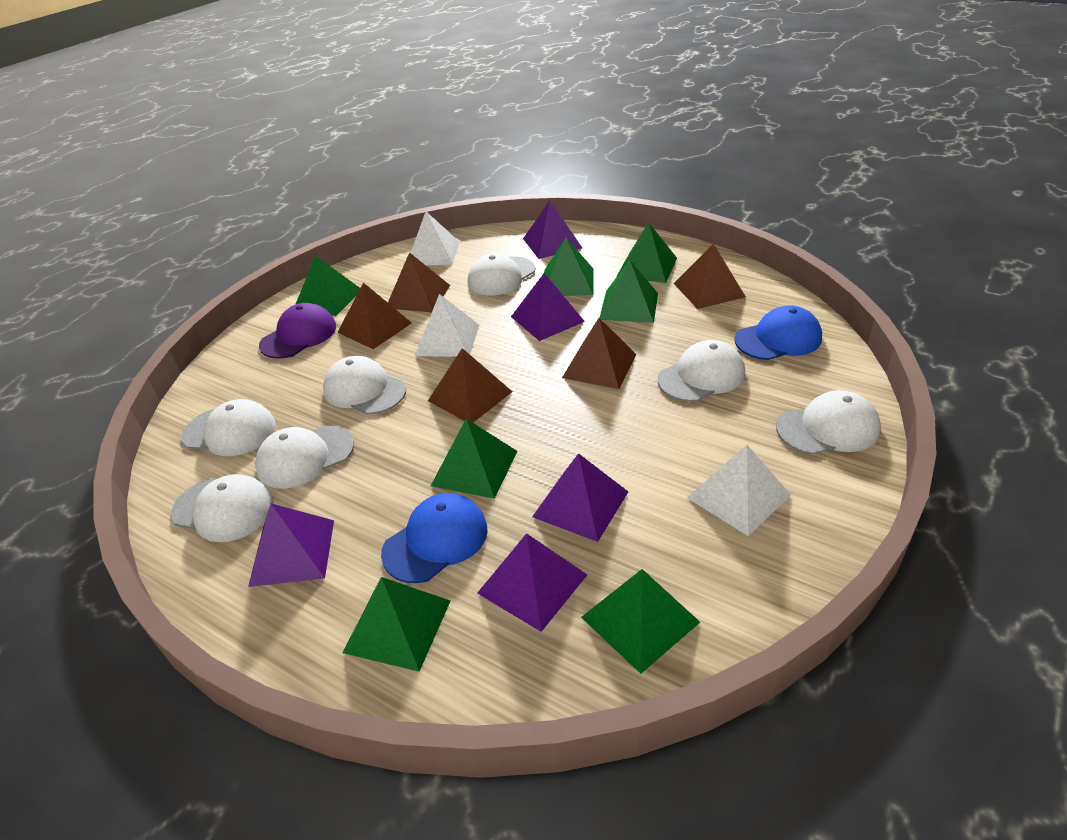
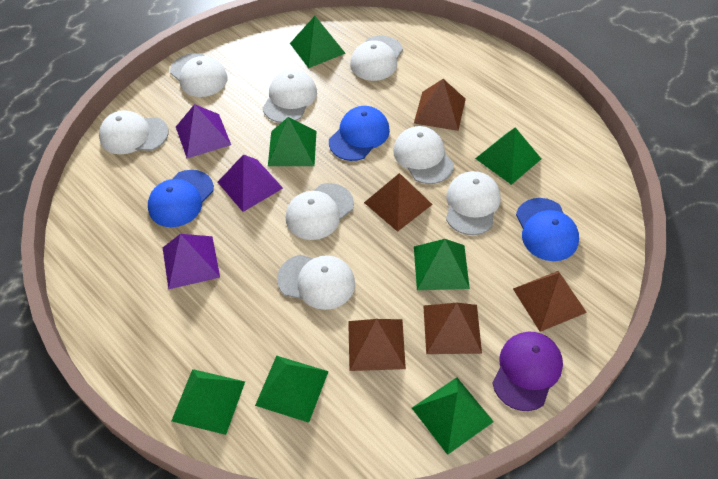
blue cap: 2 -> 3
purple pyramid: 5 -> 3
white cap: 7 -> 8
white pyramid: 3 -> 0

